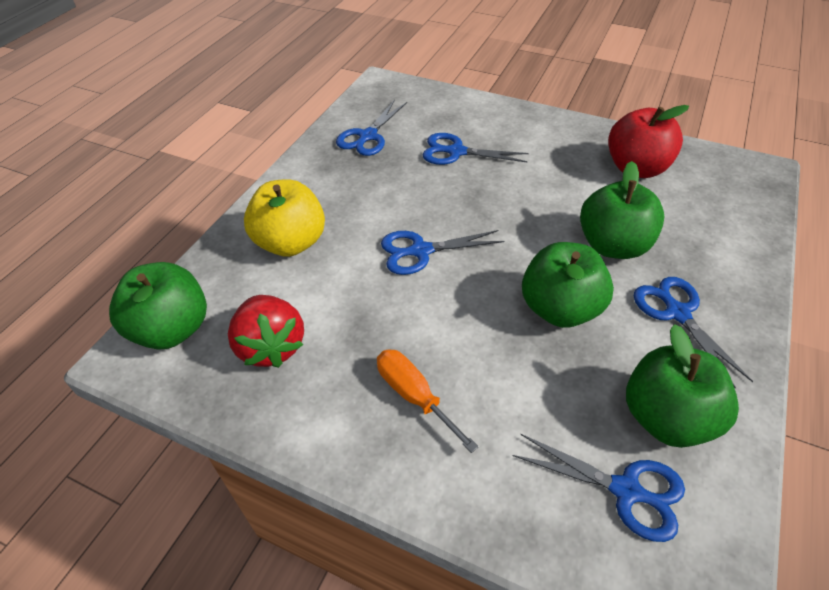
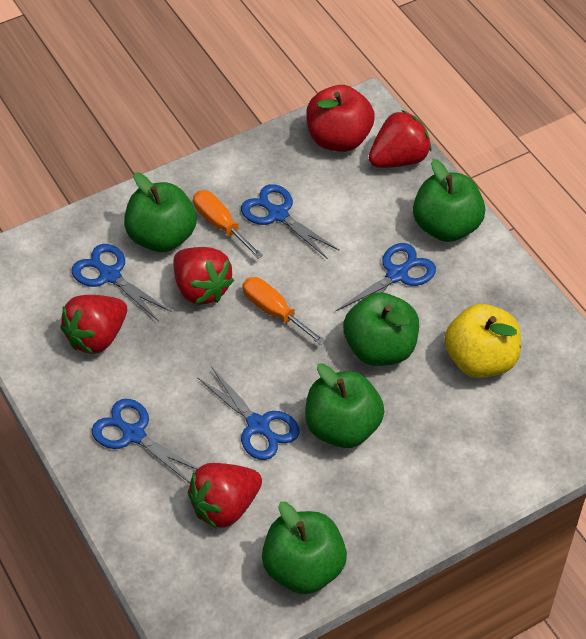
green apple: 4 -> 5
orange screwdriver: 1 -> 2
red strawberry: 1 -> 4

